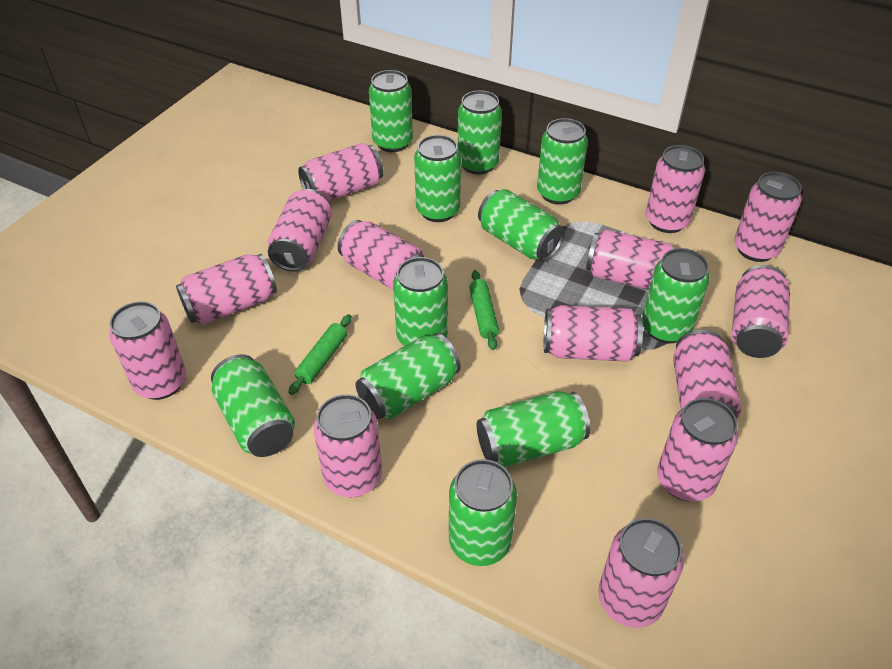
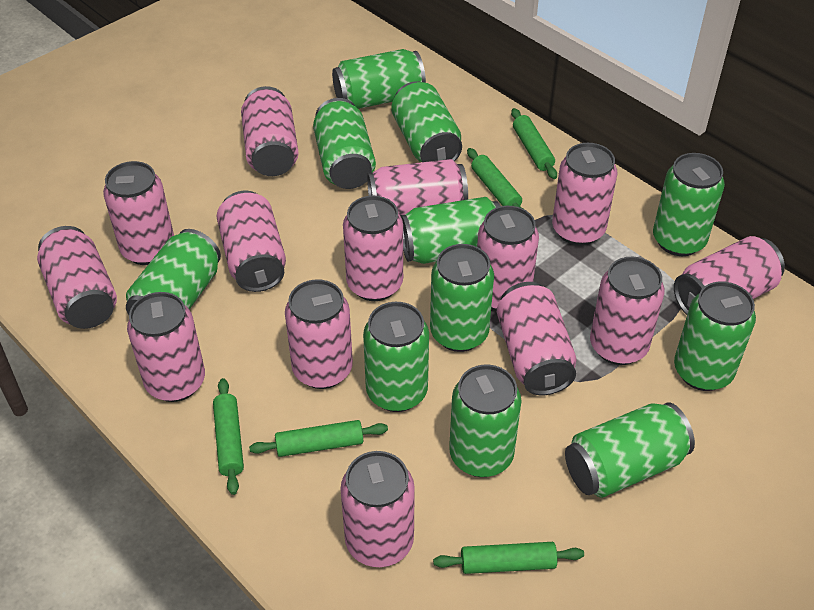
green rolling pin: 2 -> 5

